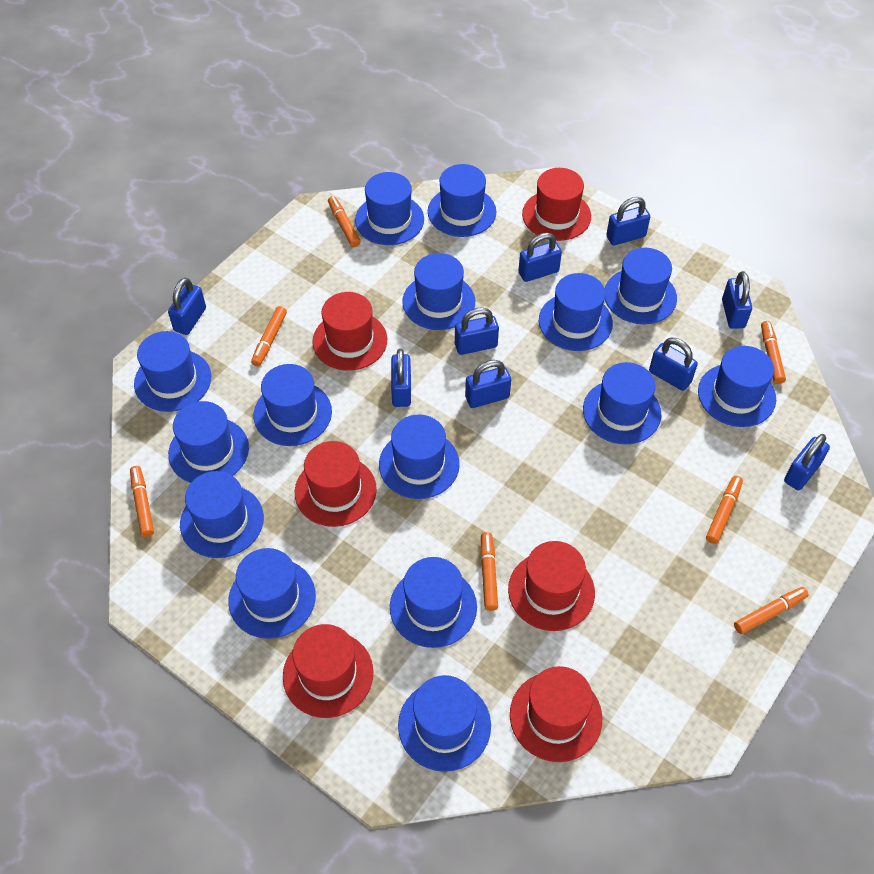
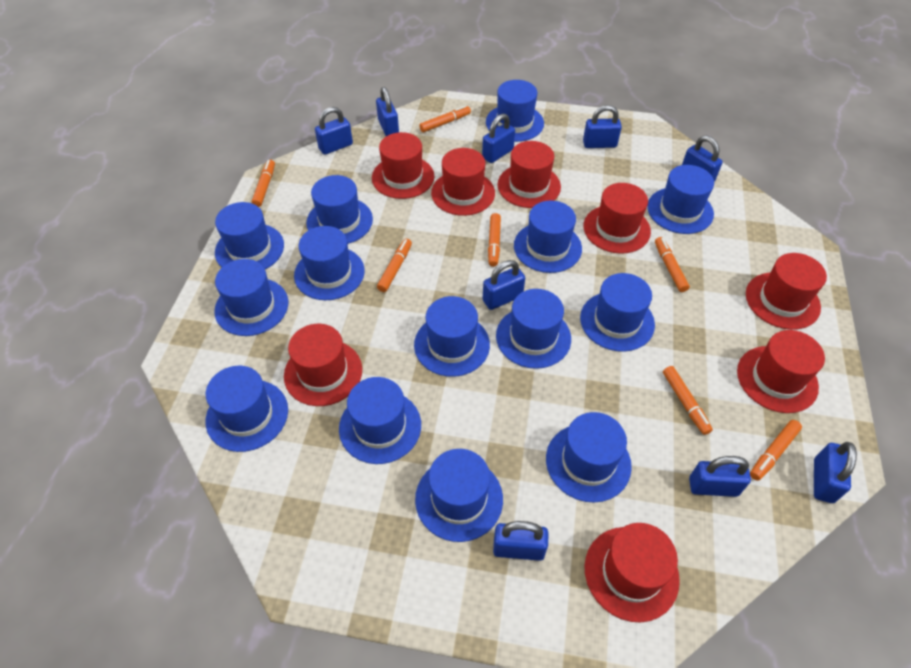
blue hat: 15 -> 14
red hat: 6 -> 8

